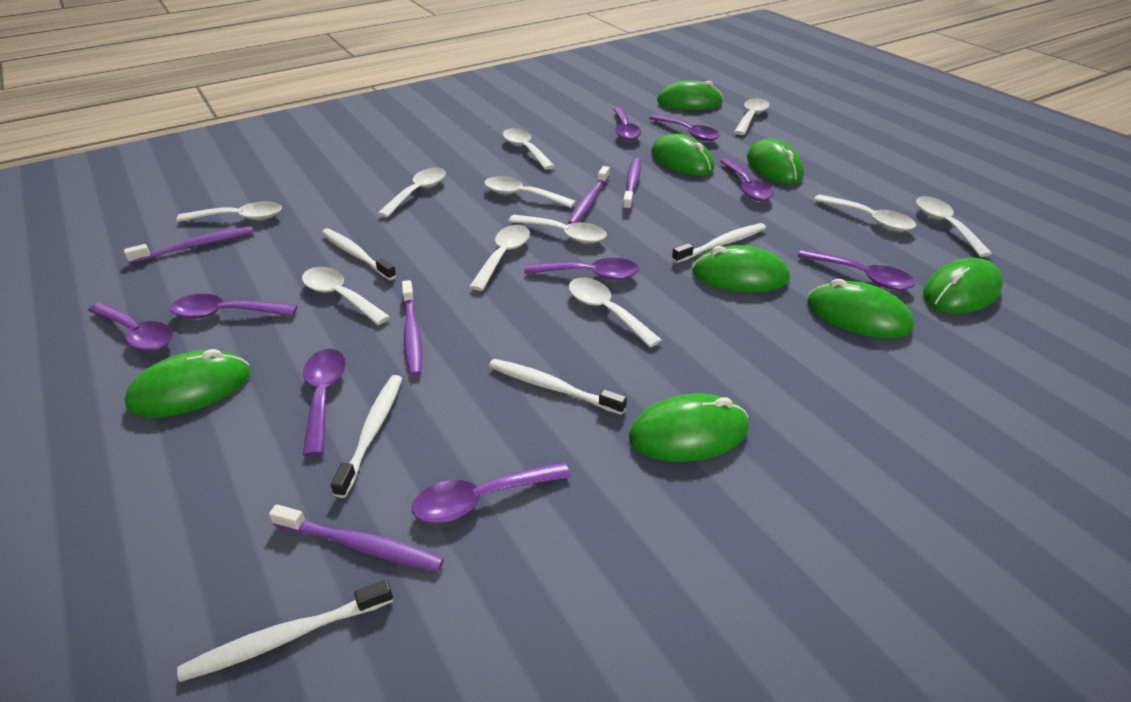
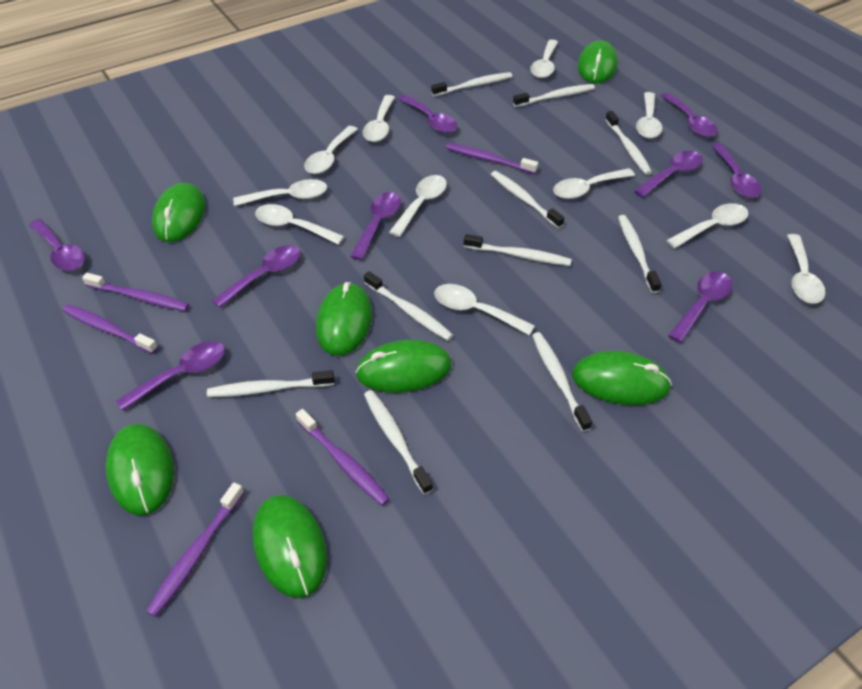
green mouse: 8 -> 7
white toothbrush: 5 -> 10

